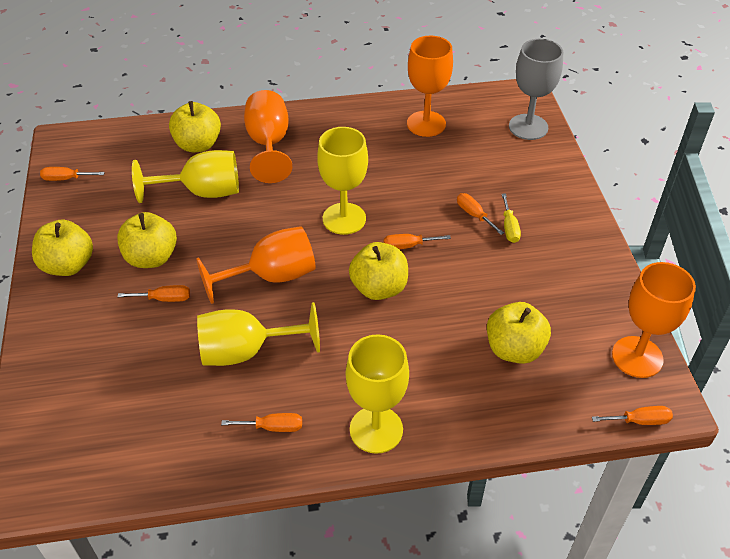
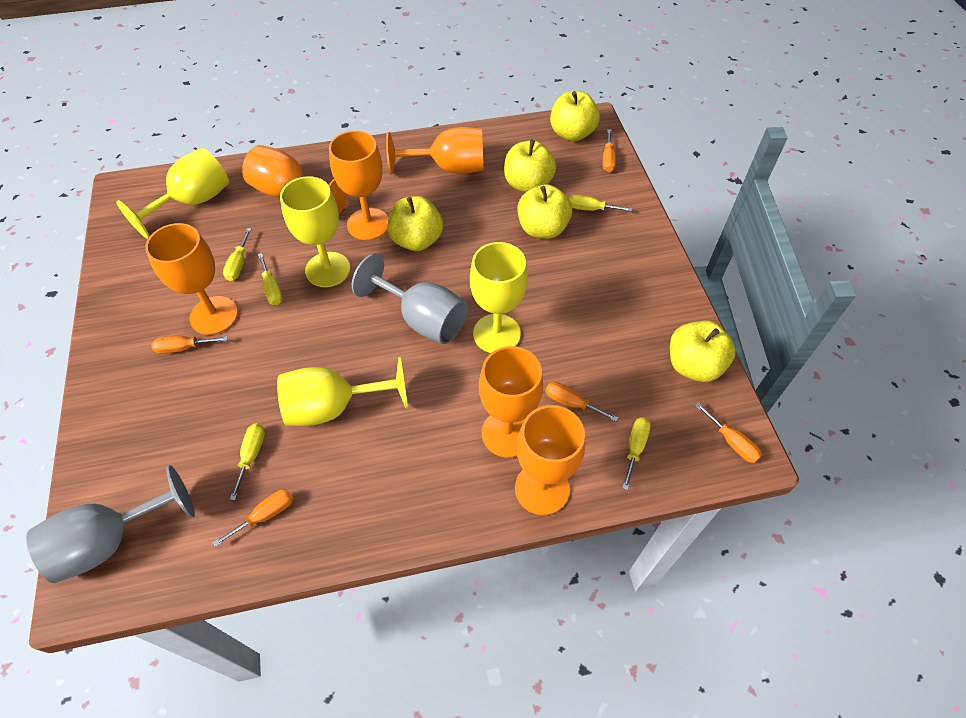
grey goblet: 1 -> 2
orange goblet: 4 -> 6
orange screwdriver: 6 -> 5
yellow screwdriver: 1 -> 5

